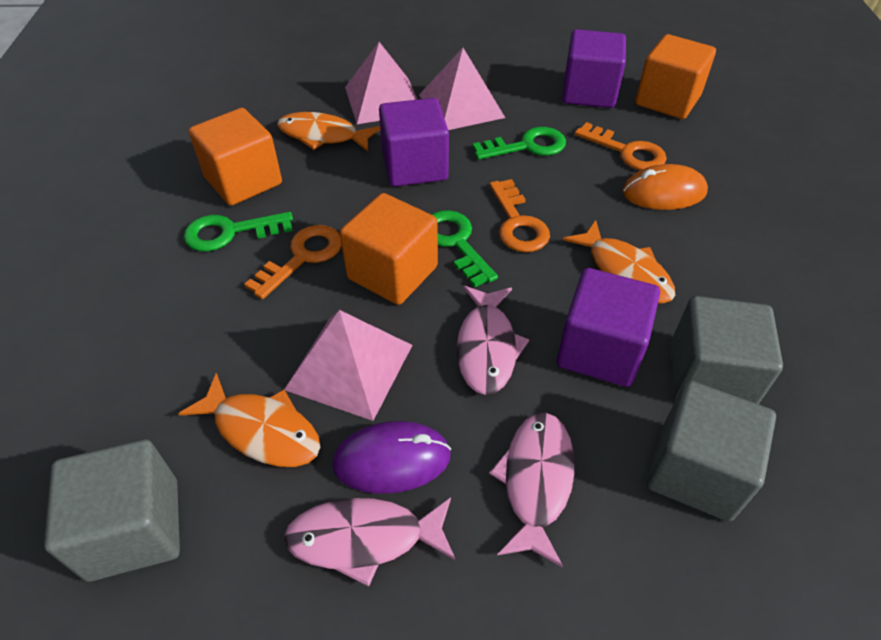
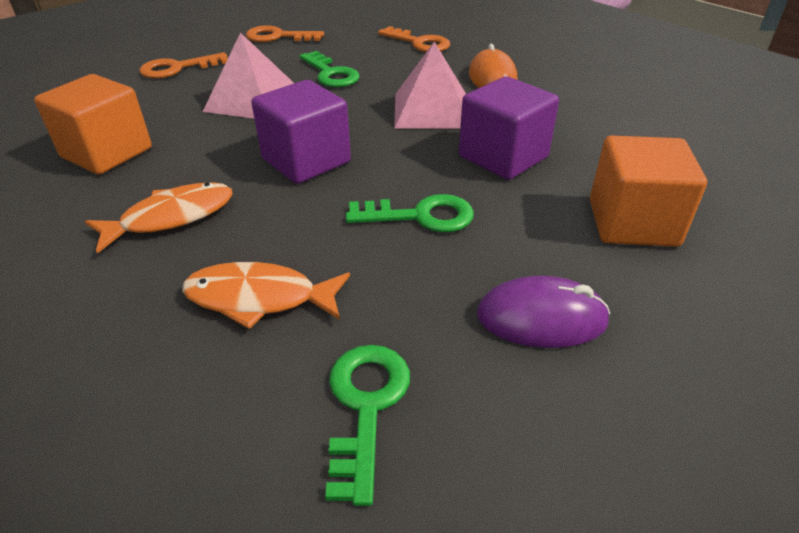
grey cube: 3 -> 0
orange cube: 3 -> 2
orange fish: 3 -> 2
pink fish: 3 -> 0
pink pyramid: 3 -> 2
purple cube: 3 -> 2

